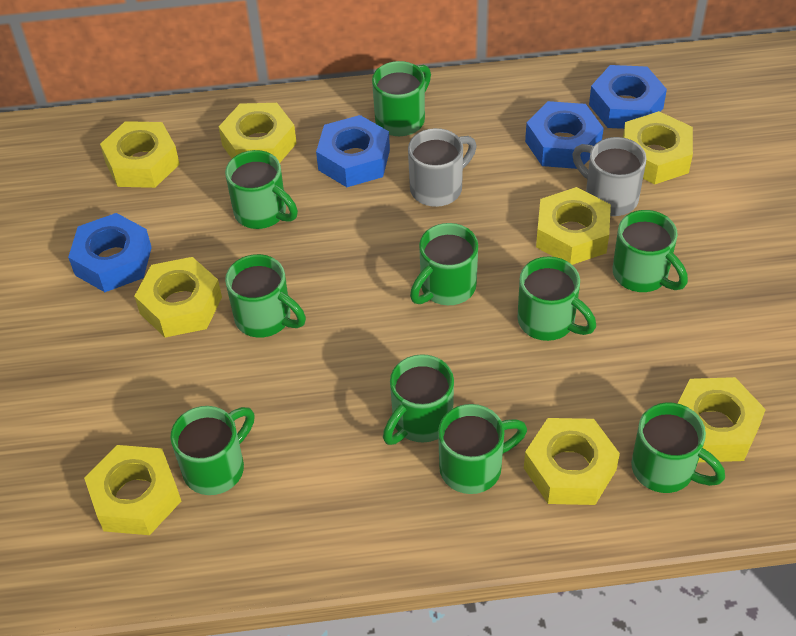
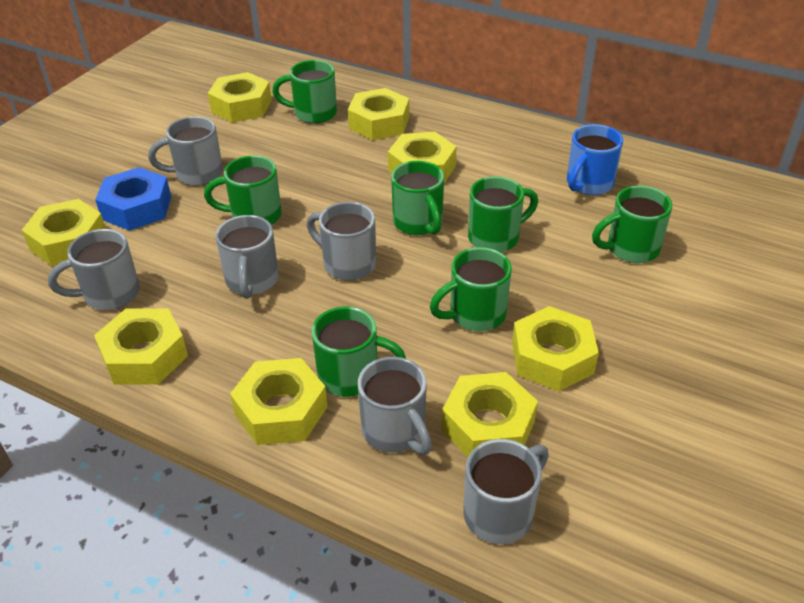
blue mug: 0 -> 1
blue nut: 4 -> 1
green mug: 10 -> 7
grey mug: 2 -> 6

